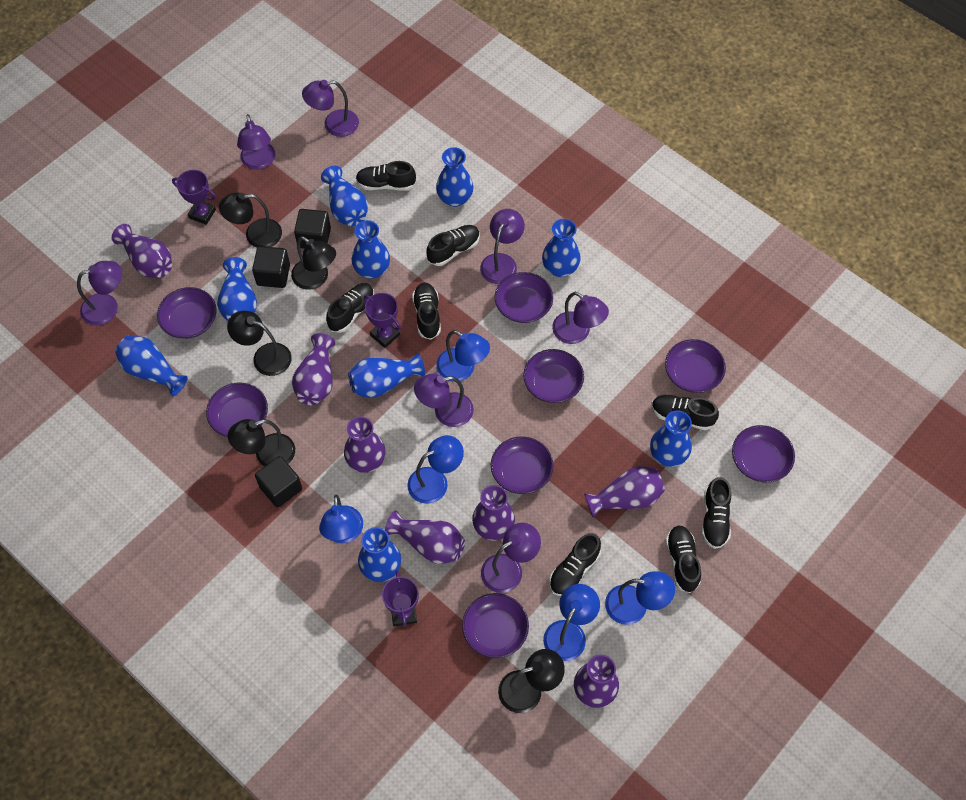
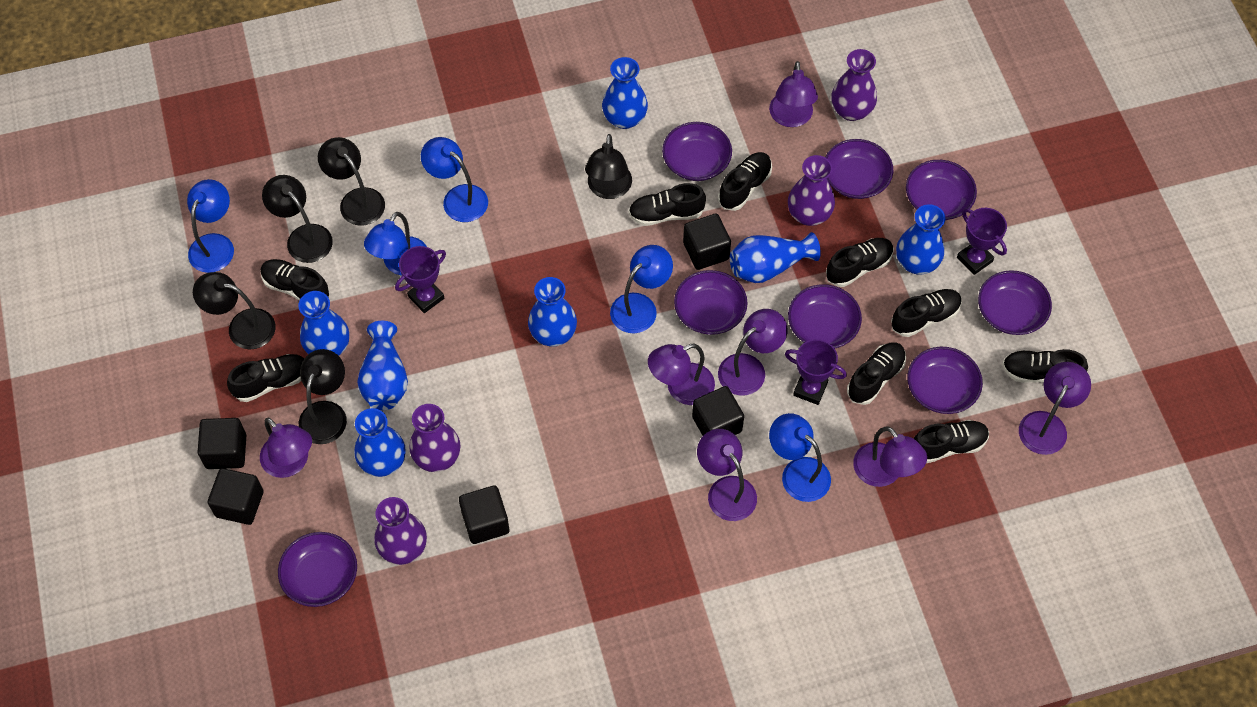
black cube: 3 -> 5
black shoe: 8 -> 9
blue vase: 9 -> 7
purple vase: 7 -> 4

